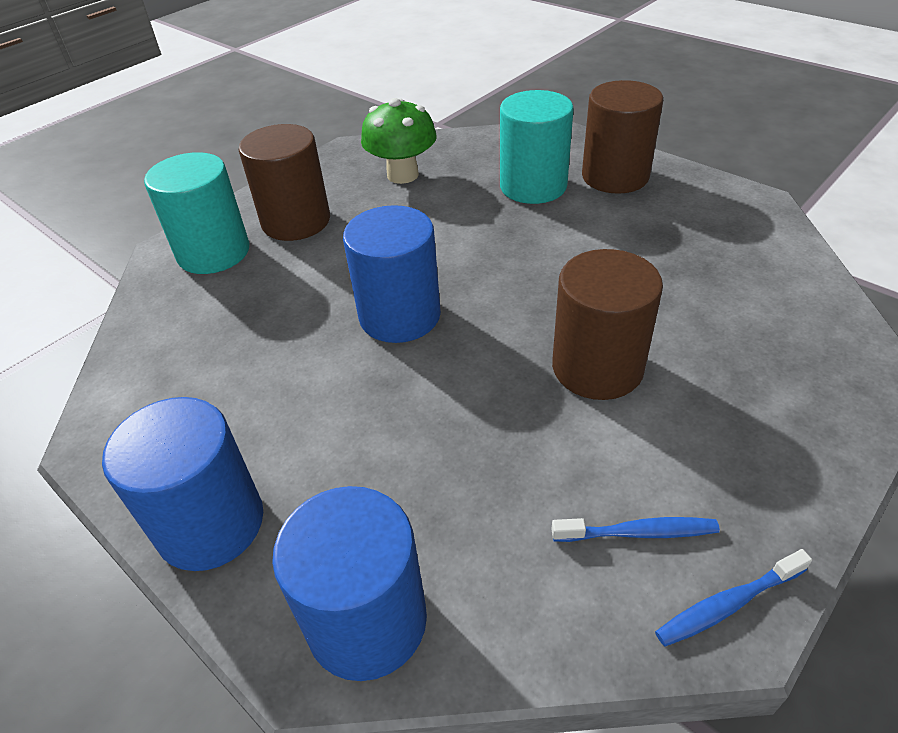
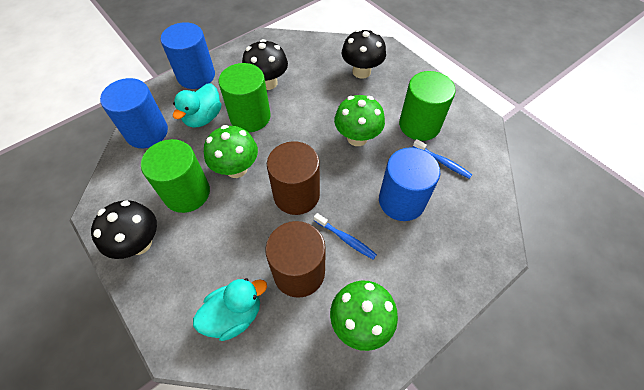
black mushroom: 0 -> 3
brown cylinder: 3 -> 2
green cylinder: 0 -> 3
green mushroom: 1 -> 3
turquoise cylinder: 2 -> 0
turquoise duck: 0 -> 2

